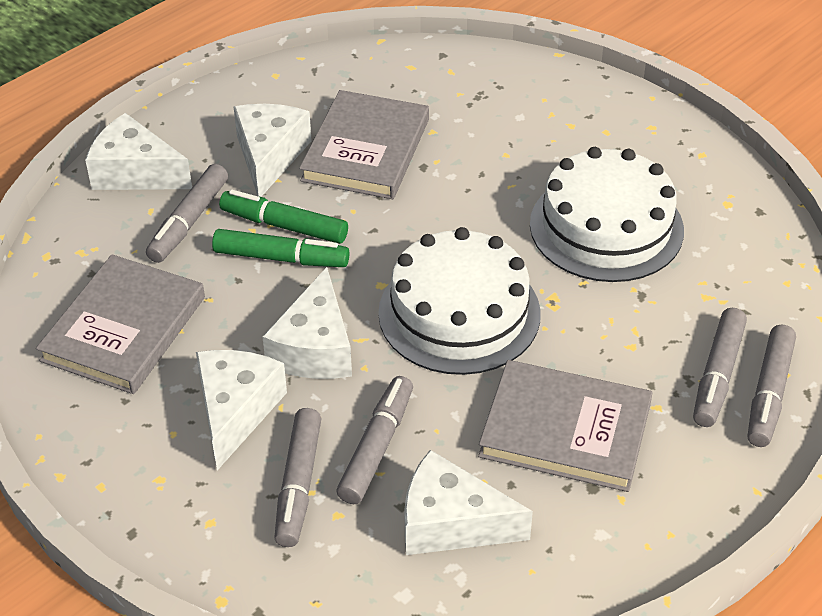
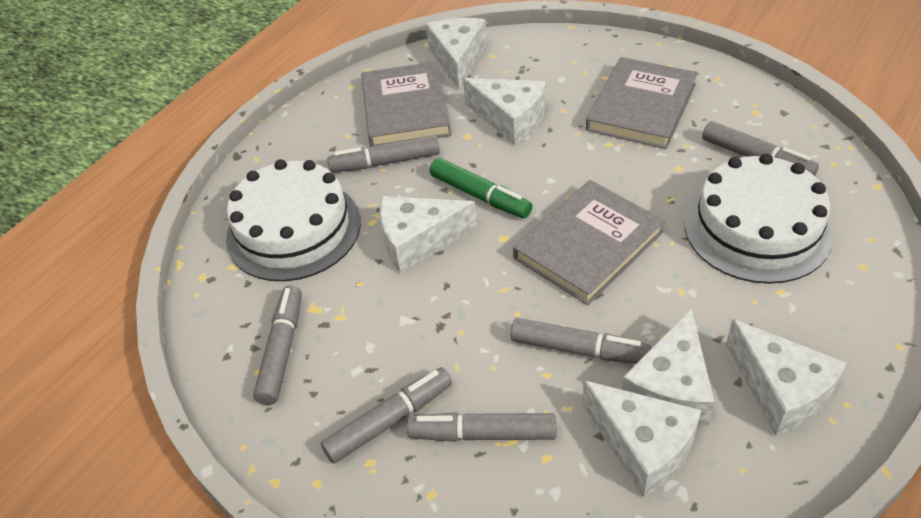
green marker: 2 -> 1
grey marker: 5 -> 6
white cheese: 5 -> 6

